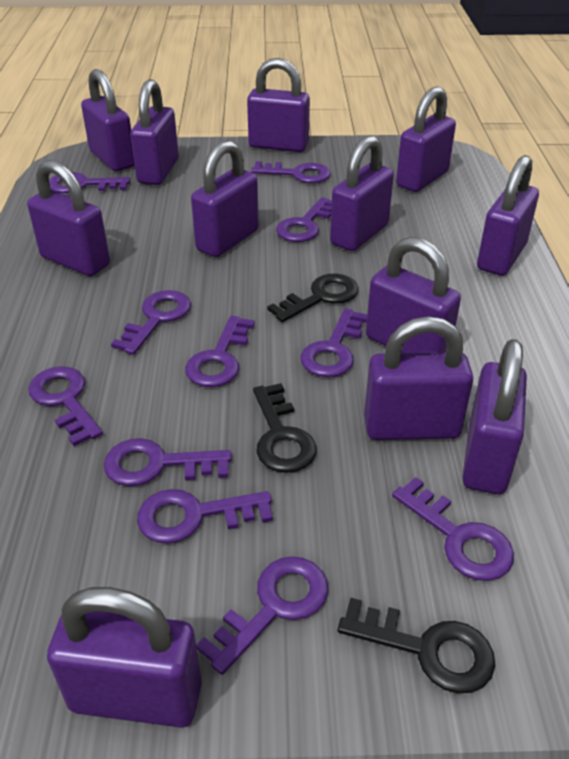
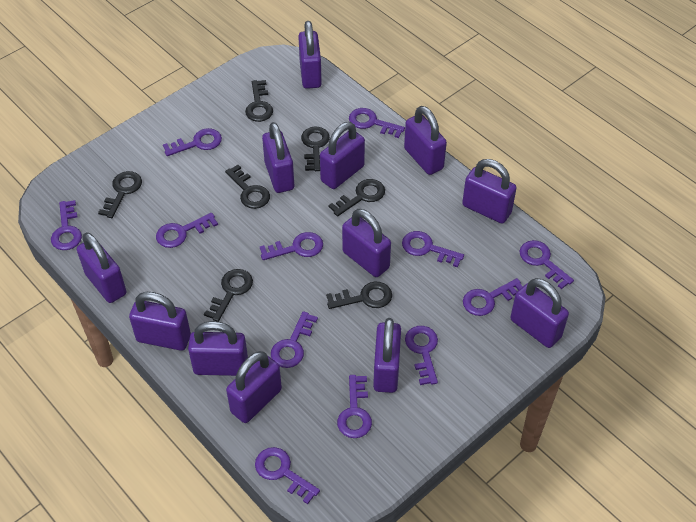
black key: 3 -> 7
purple key: 11 -> 12

